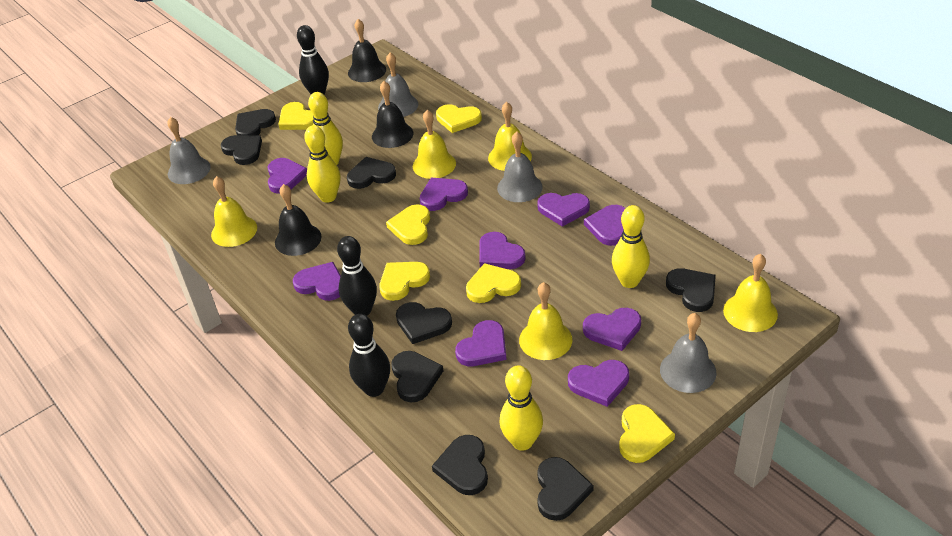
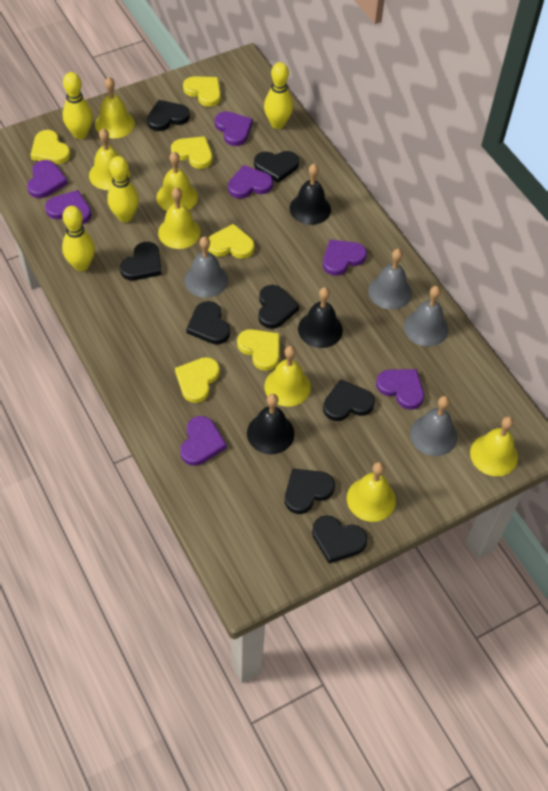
black bowling pin: 3 -> 0
purple heart: 9 -> 7
yellow bell: 5 -> 7

